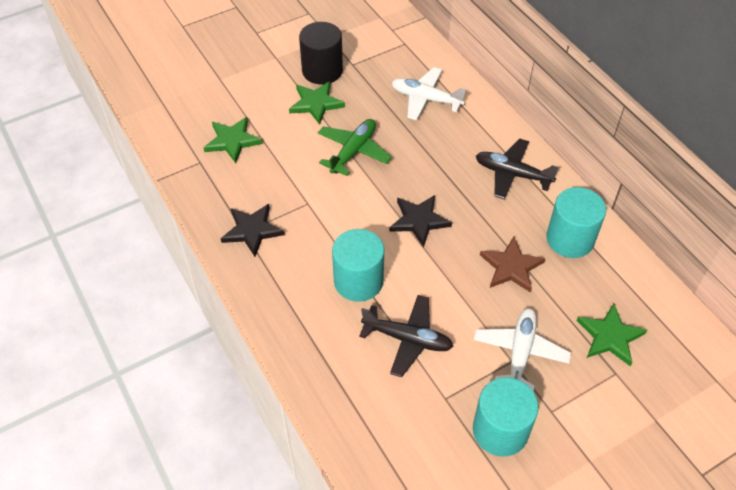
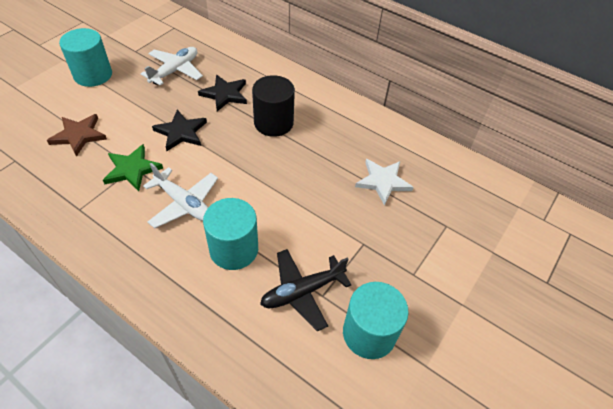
black plane: 2 -> 1
green plane: 1 -> 0
green star: 3 -> 1
white star: 0 -> 1

